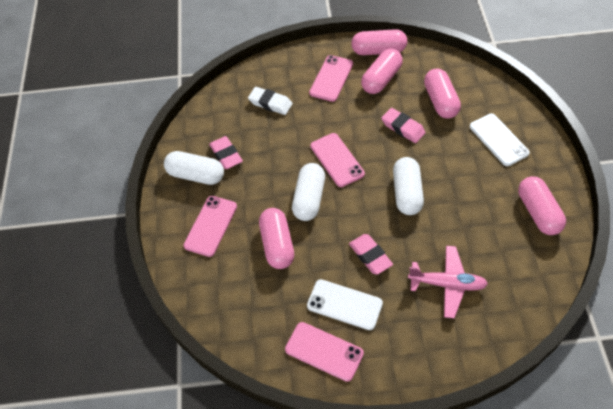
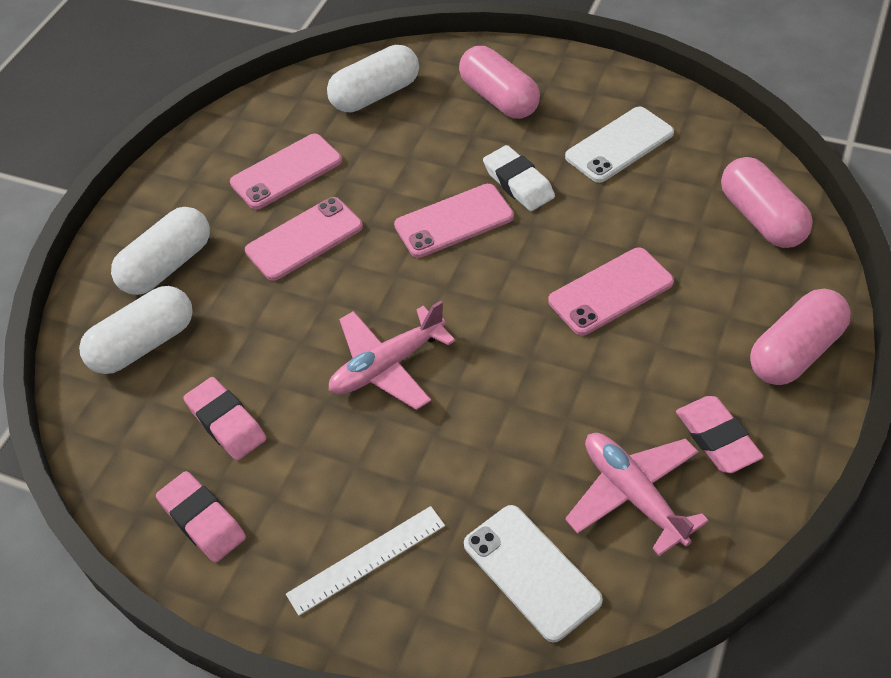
pink capsule: 5 -> 3
pink plane: 1 -> 2
white ruler: 0 -> 1

